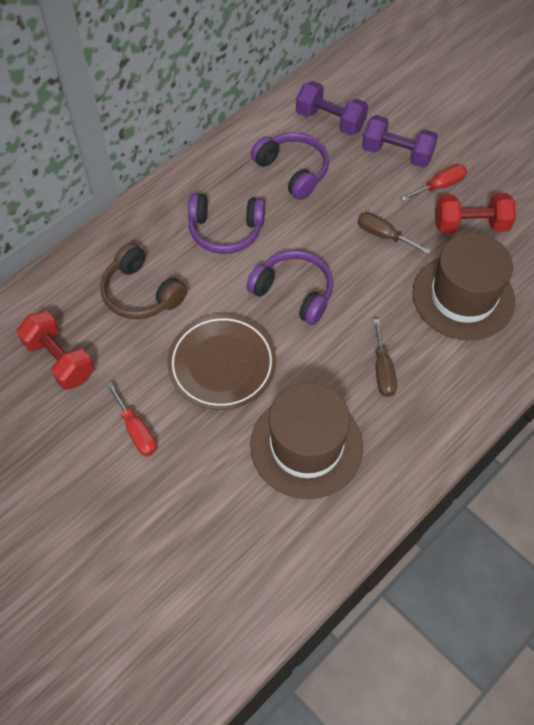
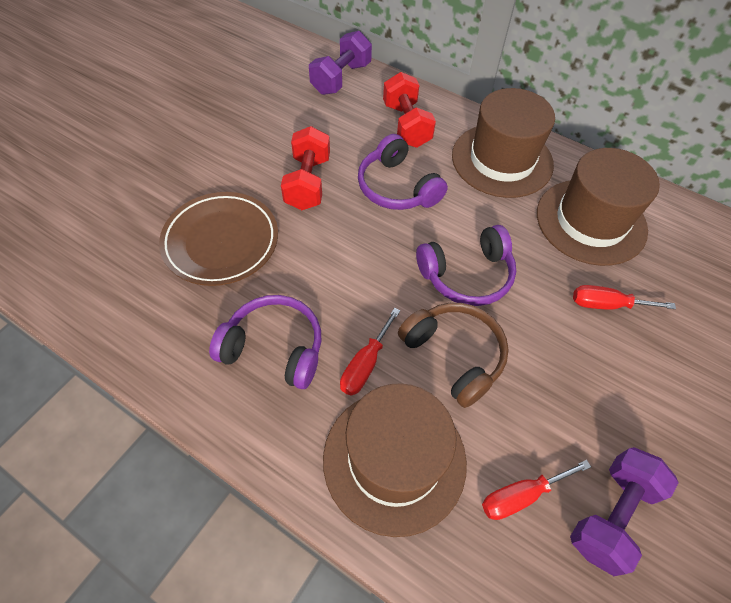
brown hat: 2 -> 3
brown screwdriver: 2 -> 0
red screwdriver: 2 -> 3

